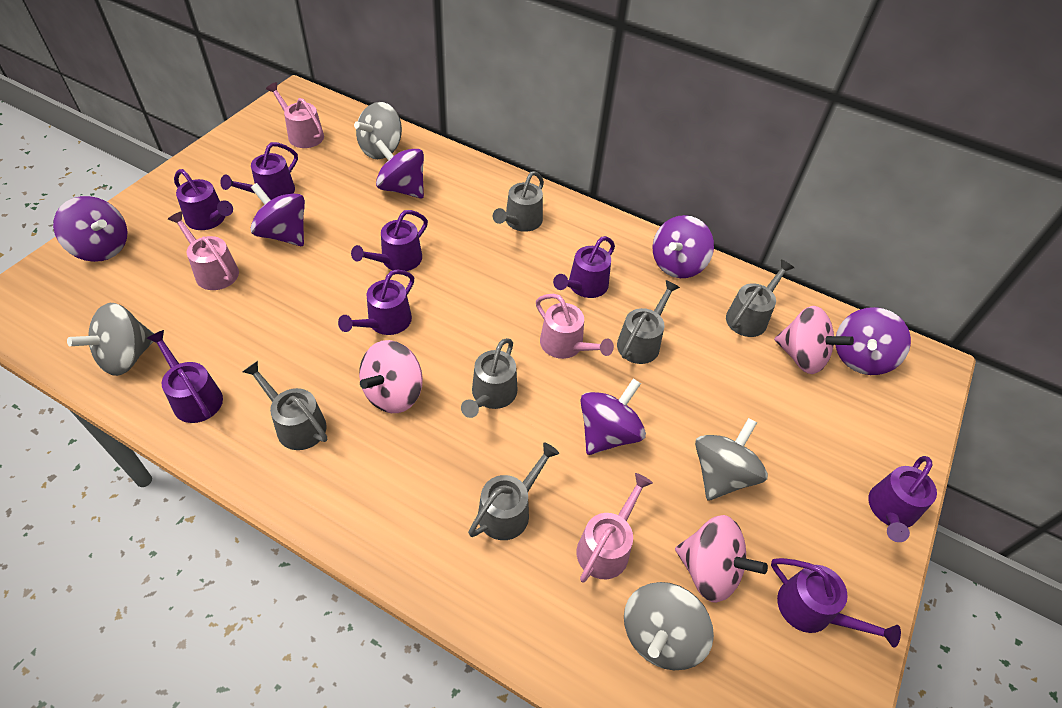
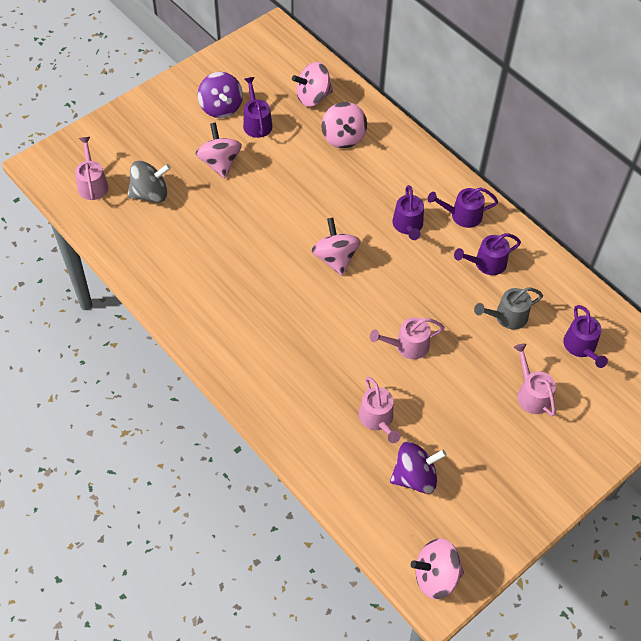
grey spinning top: 4 -> 1
grey watering can: 6 -> 1
pink spinning top: 3 -> 5
purple spinning top: 6 -> 2
purple watering can: 8 -> 5

